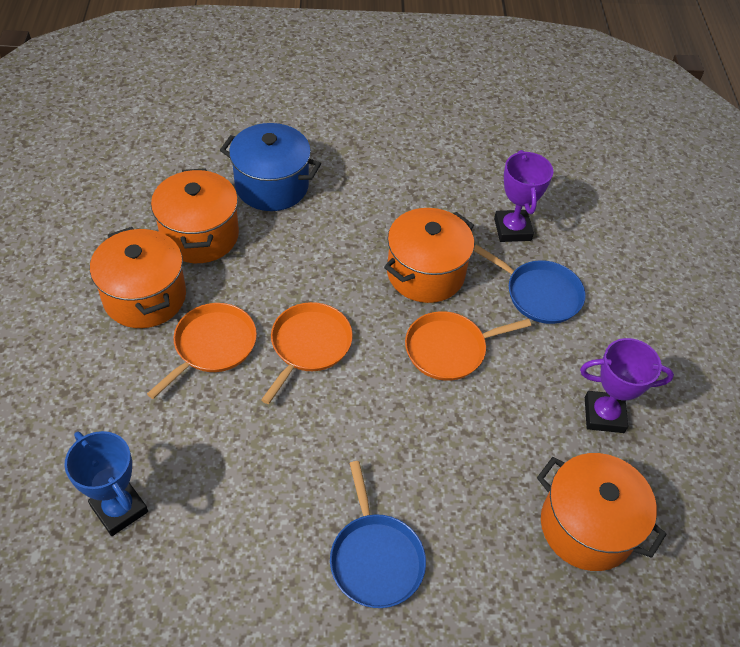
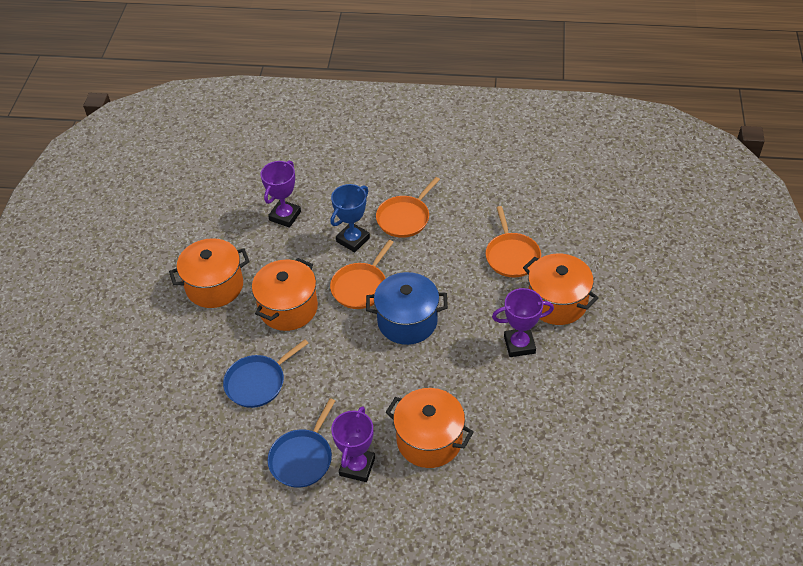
purple trophy: 2 -> 3

